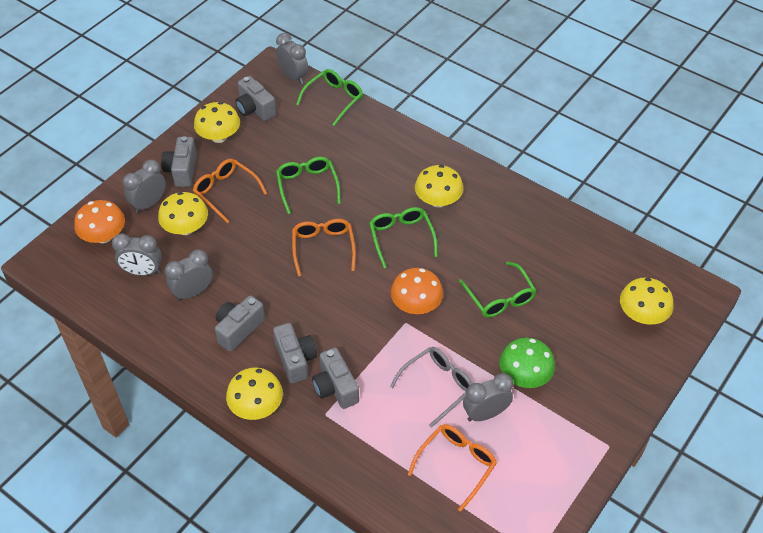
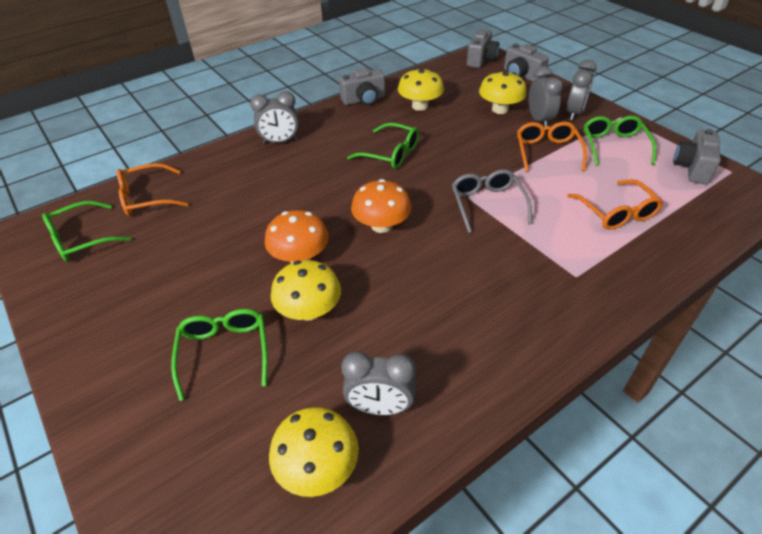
green mushroom: 1 -> 0
grey camera: 5 -> 4
grey clock: 5 -> 4
yellow mushroom: 5 -> 4

